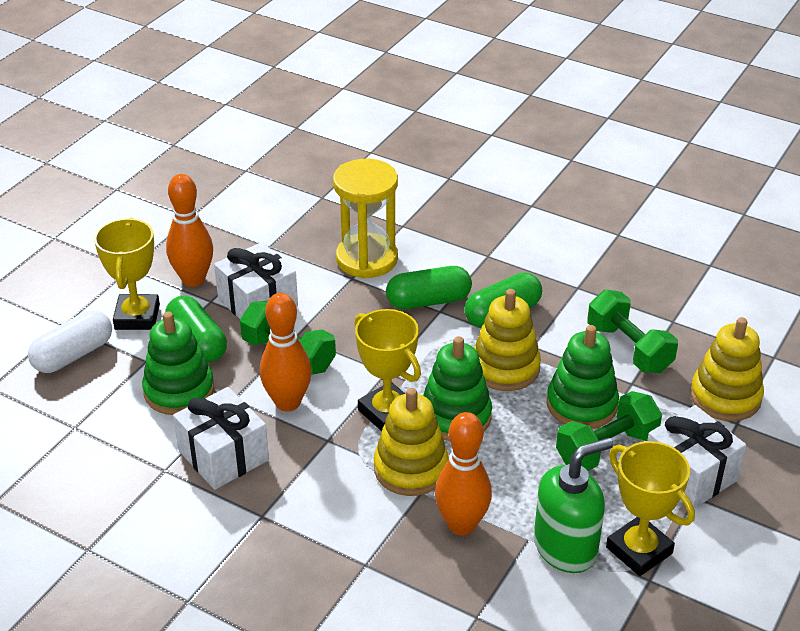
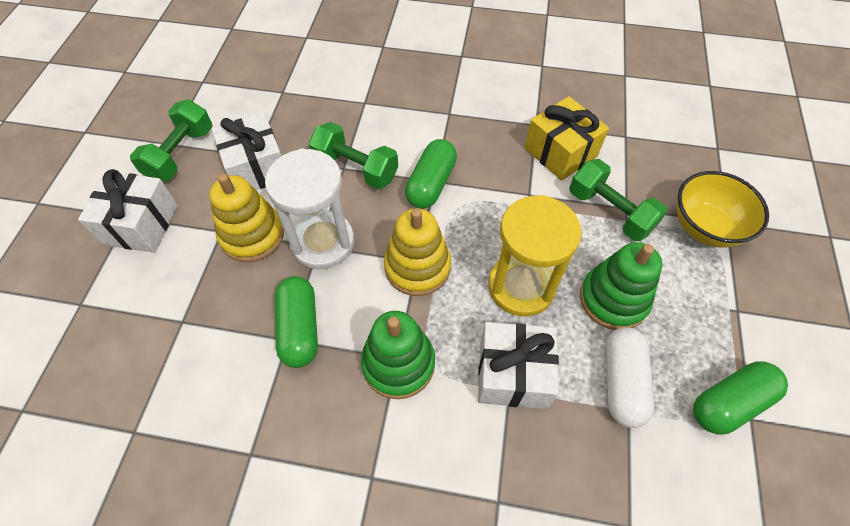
green soap dispenser: 1 -> 0
green stacking toy: 3 -> 2
orange bowling pin: 3 -> 0
white hourglass: 0 -> 1
yellow bowl: 0 -> 1
yellow gift: 0 -> 1
yellow stacking toy: 3 -> 2
yellow trophy: 3 -> 0

